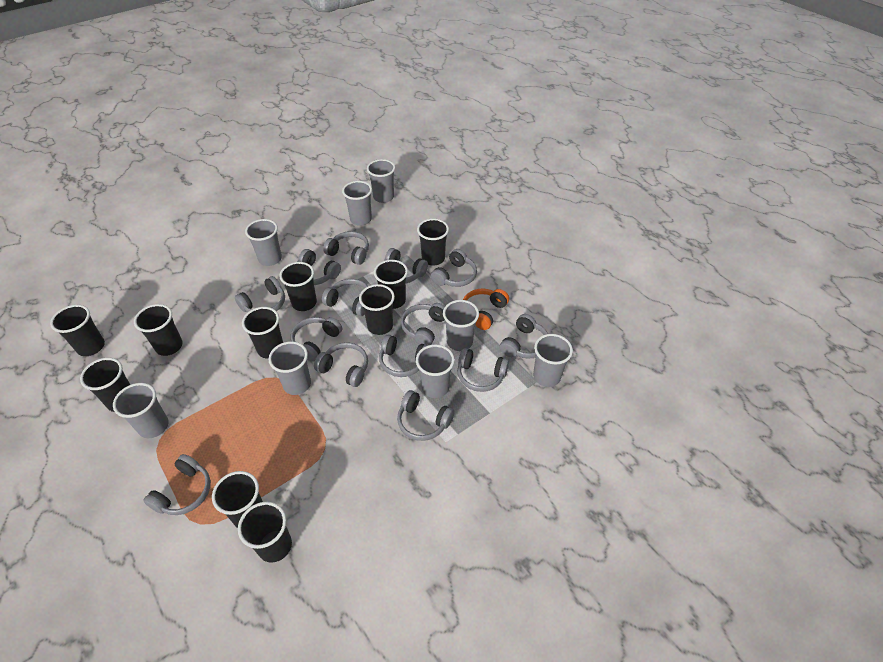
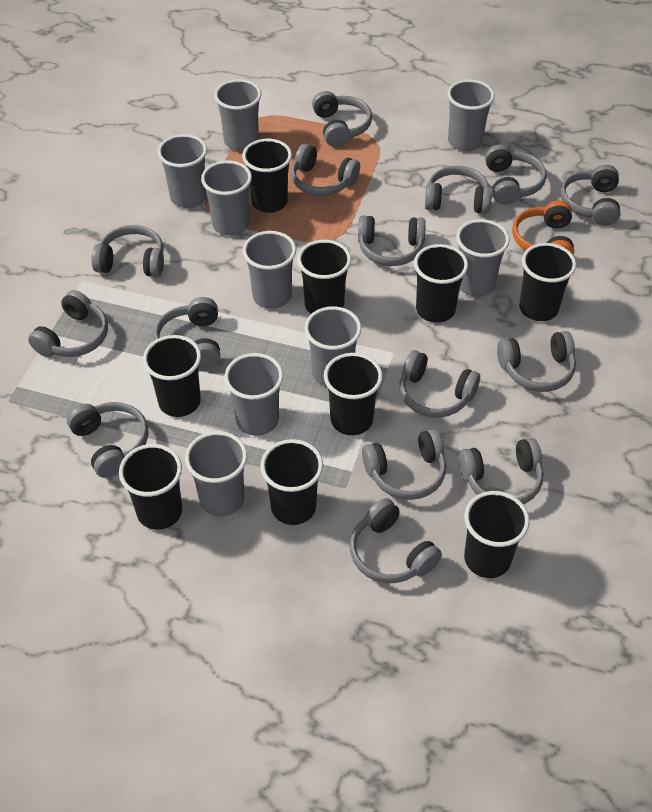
black cup: 10 -> 9
grey cup: 8 -> 9
grey headphones: 14 -> 15

